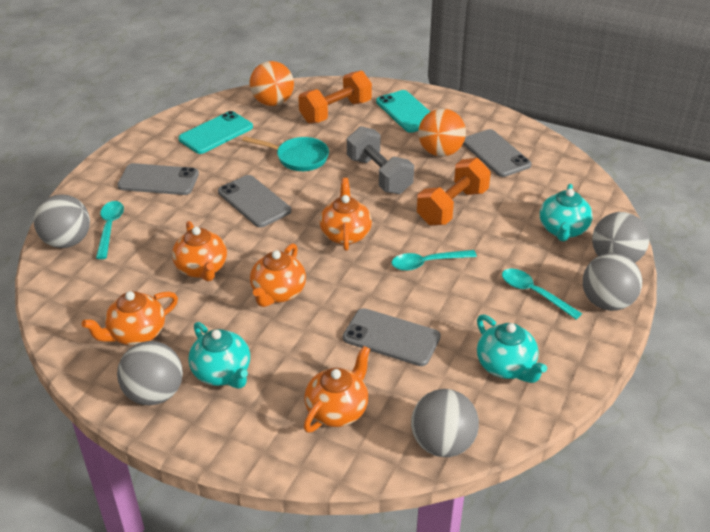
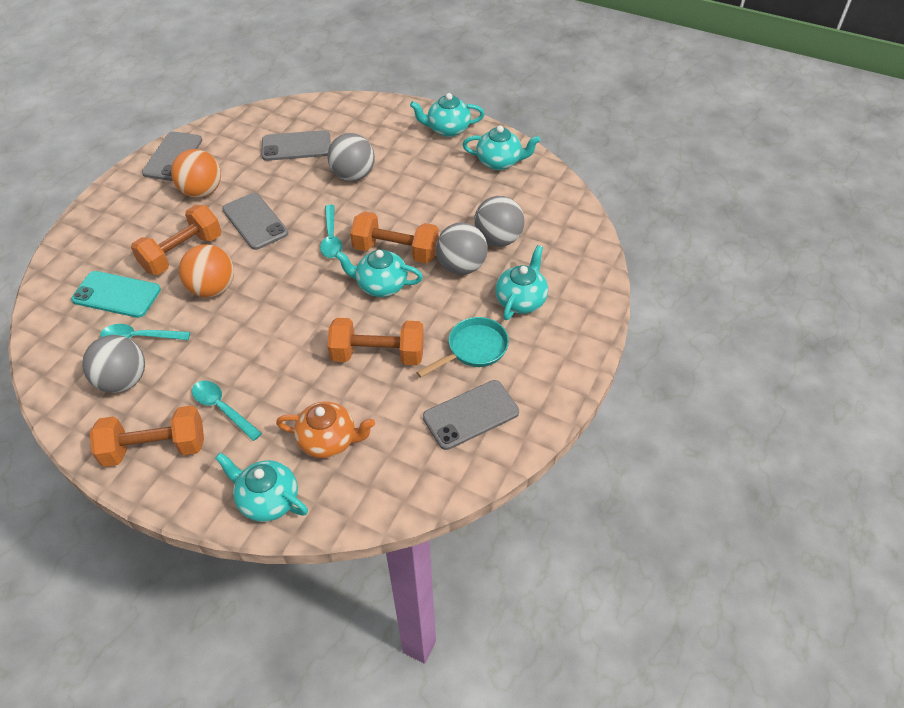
grey ball: 5 -> 4
grey dumbbell: 1 -> 0
orange dumbbell: 2 -> 4
orange teapot: 5 -> 1
turquoise phone: 2 -> 1
turquoise teapot: 3 -> 5

